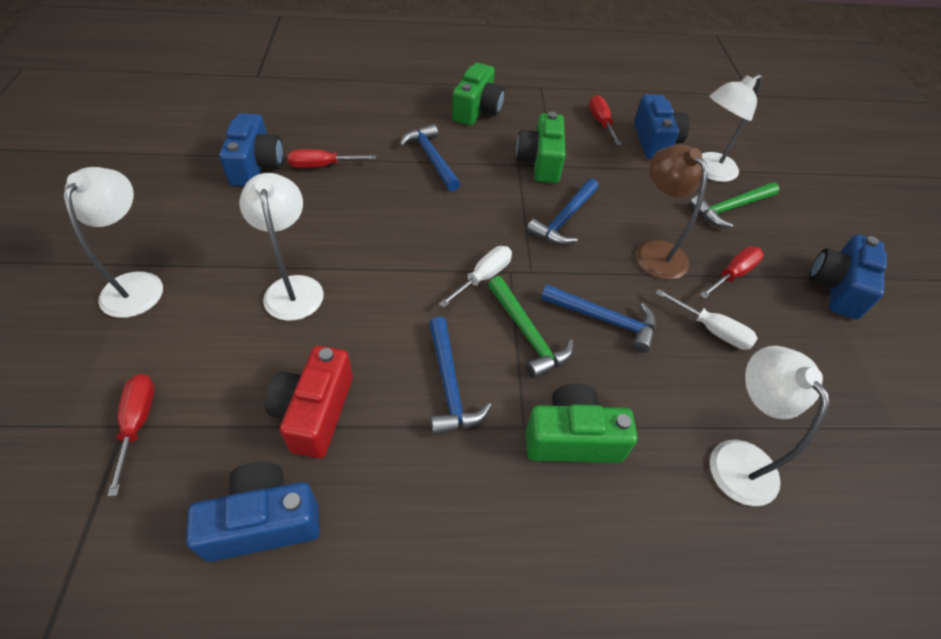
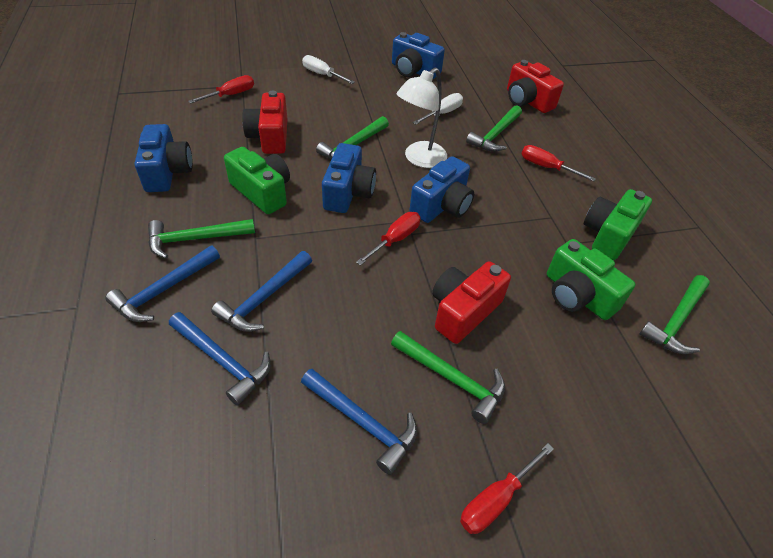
brown lamp: 1 -> 0
green hammer: 2 -> 5
red camera: 1 -> 3
white lamp: 4 -> 1

